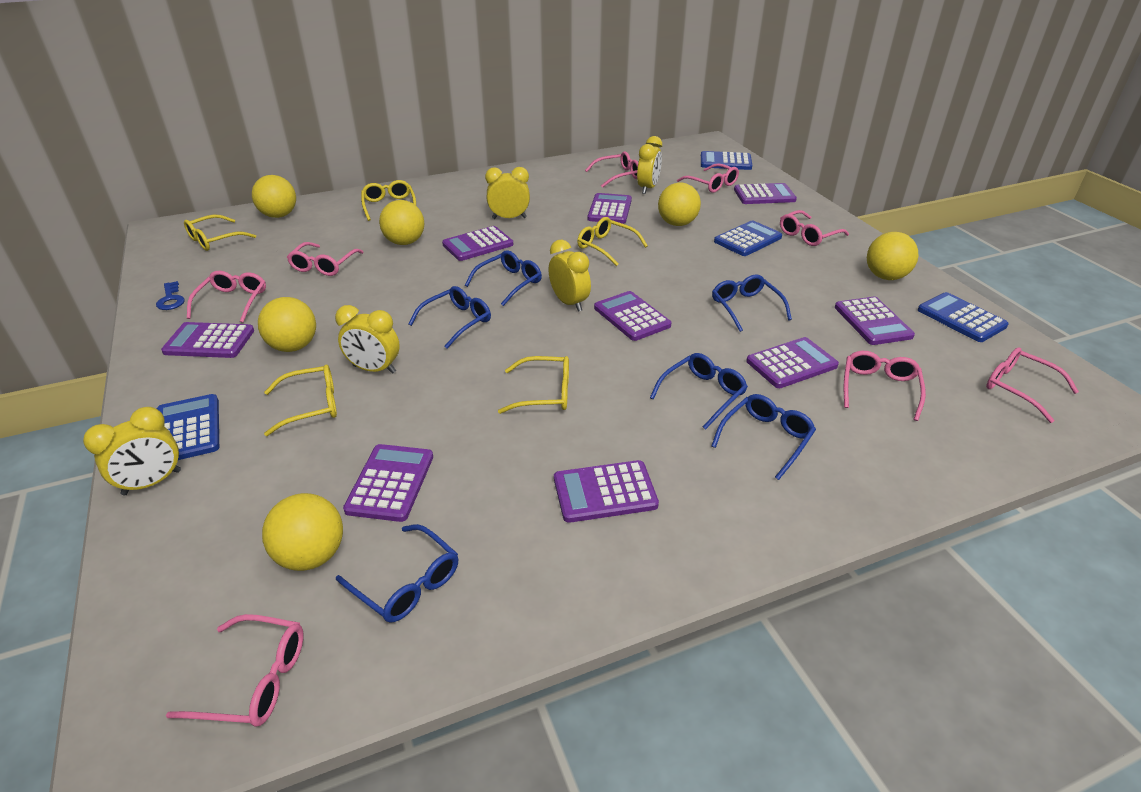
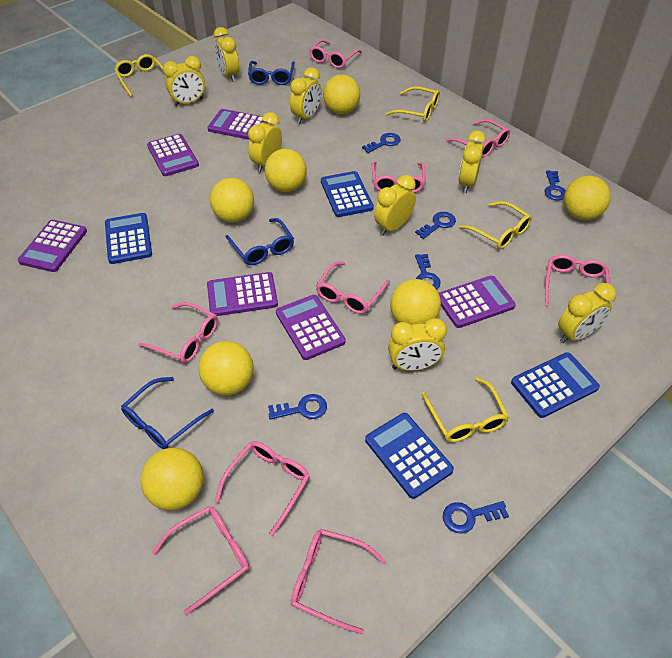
blue glasses: 6 -> 3
blue key: 1 -> 6
pink glasses: 8 -> 9
purple calculator: 9 -> 6
yellow ball: 6 -> 7
yellow clock: 5 -> 8
yellow glasses: 5 -> 4

